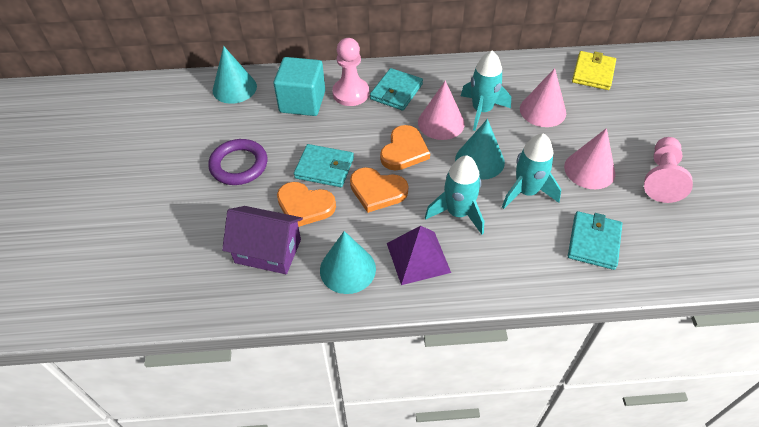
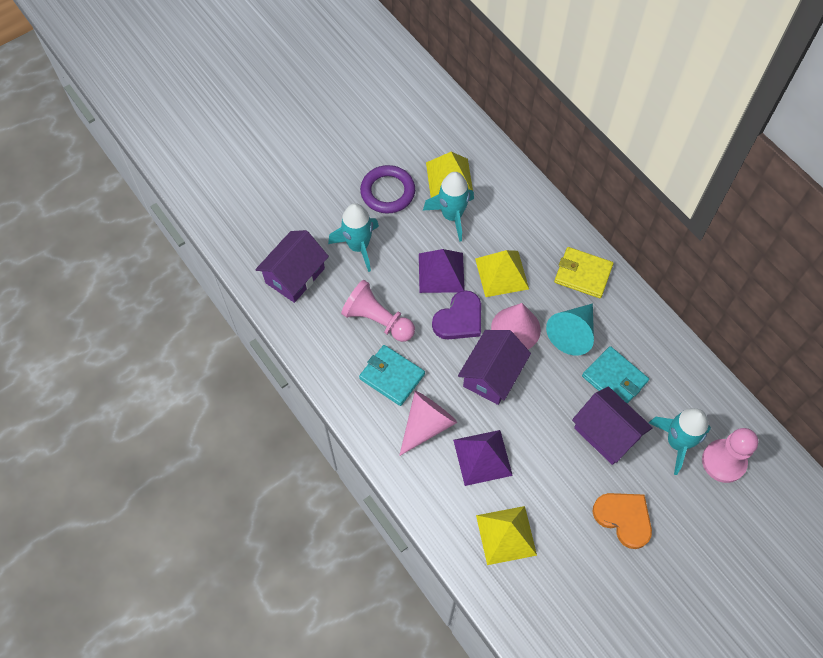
orange heart: 3 -> 1
pink cone: 3 -> 2
purple heart: 0 -> 1
purple house: 1 -> 3
purple pyramid: 1 -> 2
turquoise cone: 3 -> 1
turquoise cube: 1 -> 0
turquoise wallet: 3 -> 2
yellow pyramid: 0 -> 3

